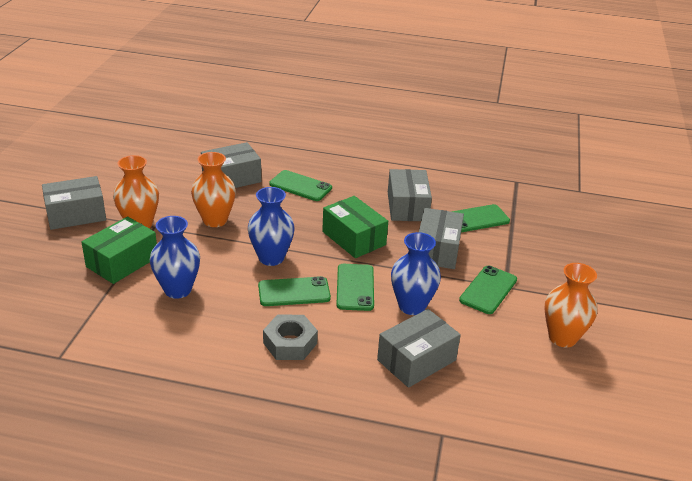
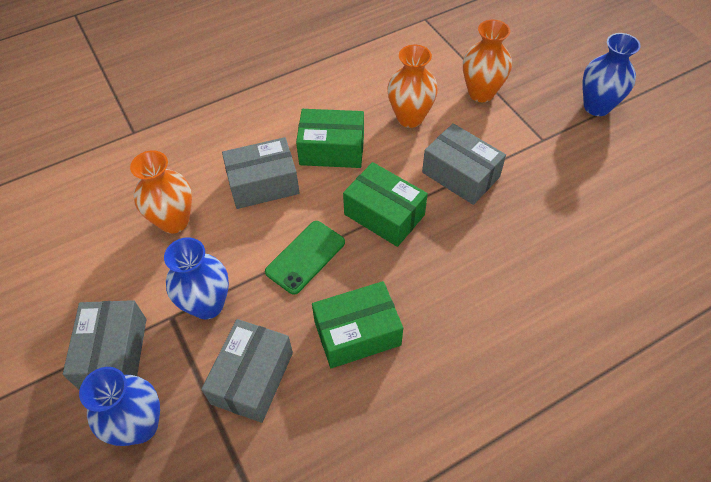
green box: 2 -> 3
green phone: 5 -> 1
grey box: 5 -> 4
grey nut: 1 -> 0

